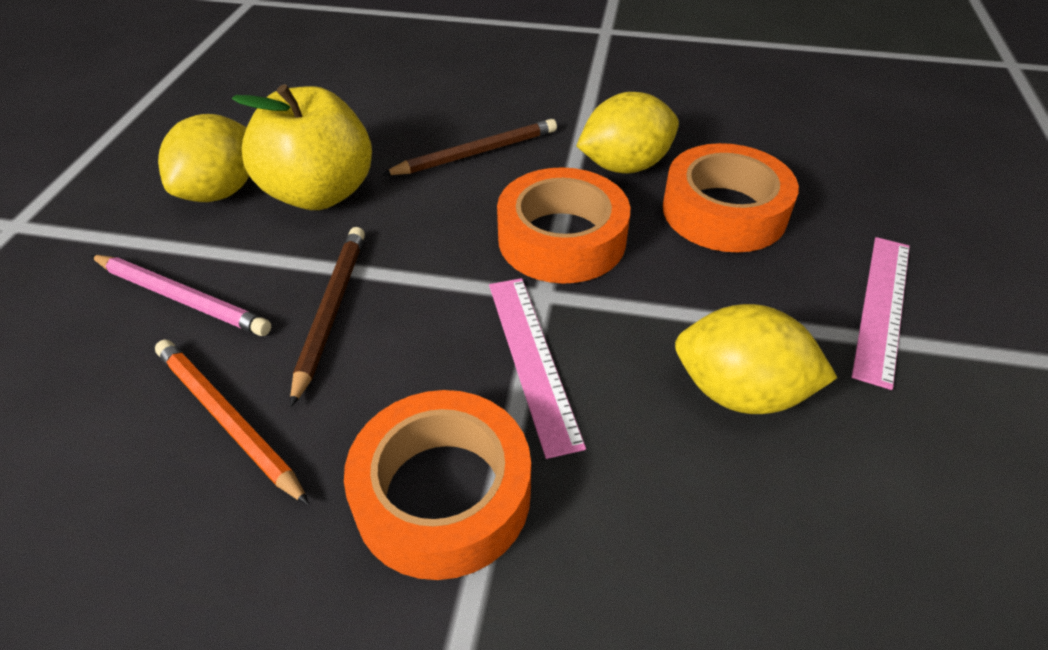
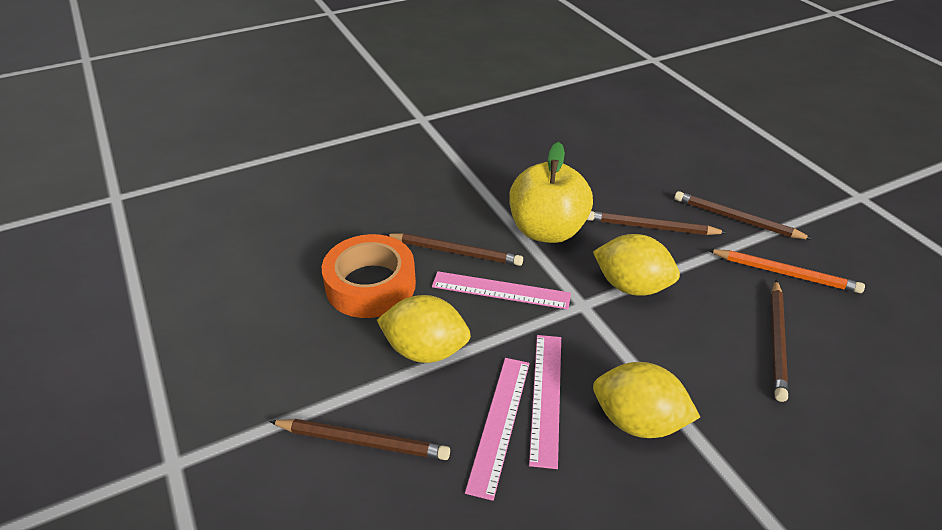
brown pencil: 2 -> 5
orange tape: 3 -> 1
pink pencil: 1 -> 0
pink ruler: 2 -> 3

